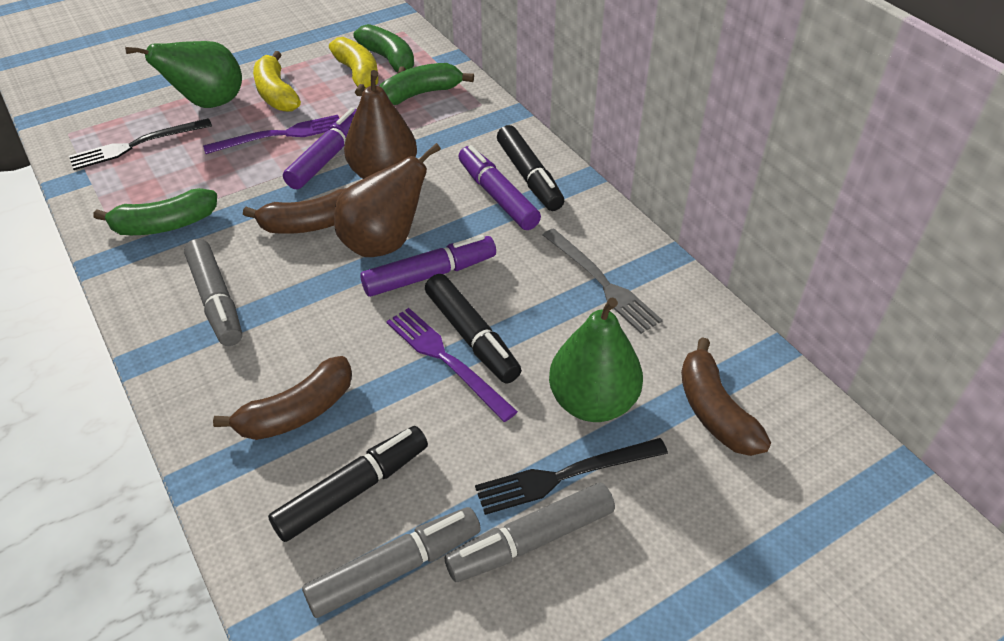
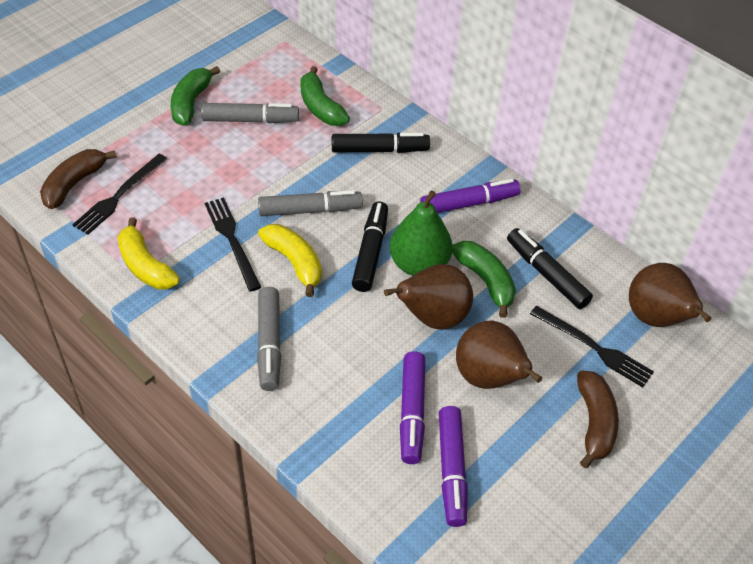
black fork: 2 -> 3
brown banana: 3 -> 2
brown pear: 2 -> 3
green pear: 2 -> 1
grey fork: 1 -> 0
purple fork: 2 -> 0

